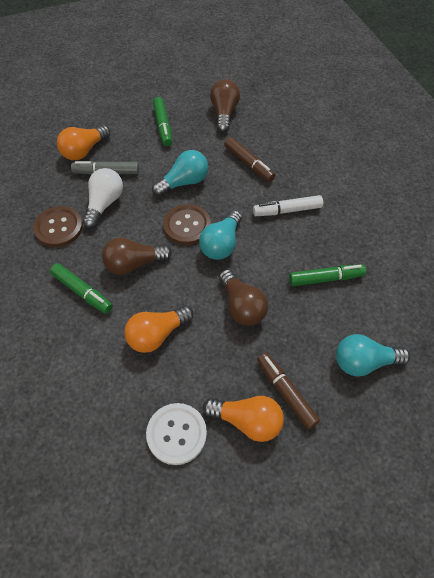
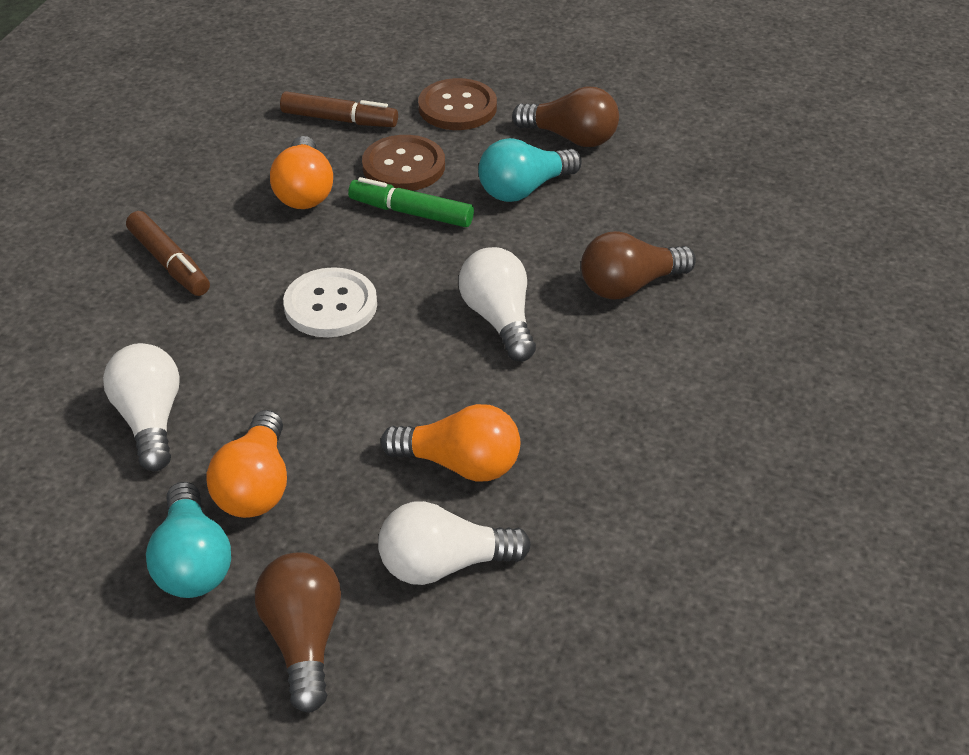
green marker: 3 -> 1
grey marker: 1 -> 0
turquoise light bulb: 3 -> 2
white light bulb: 1 -> 3
white marker: 1 -> 0

